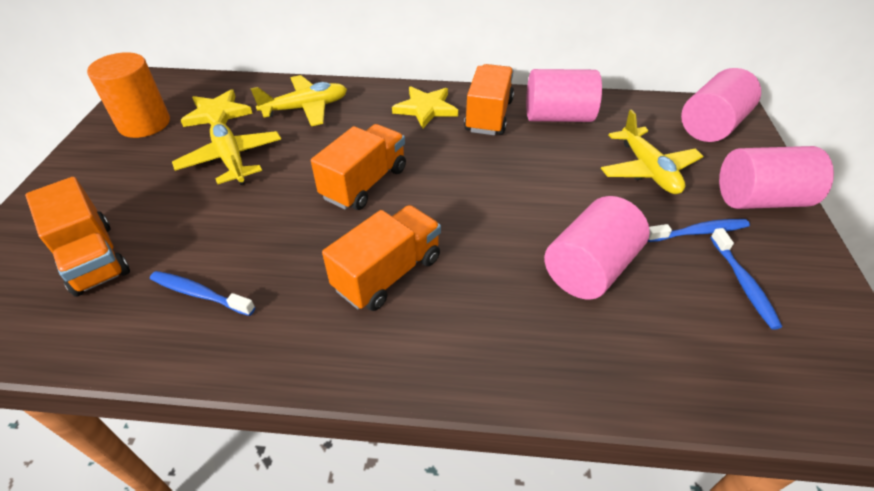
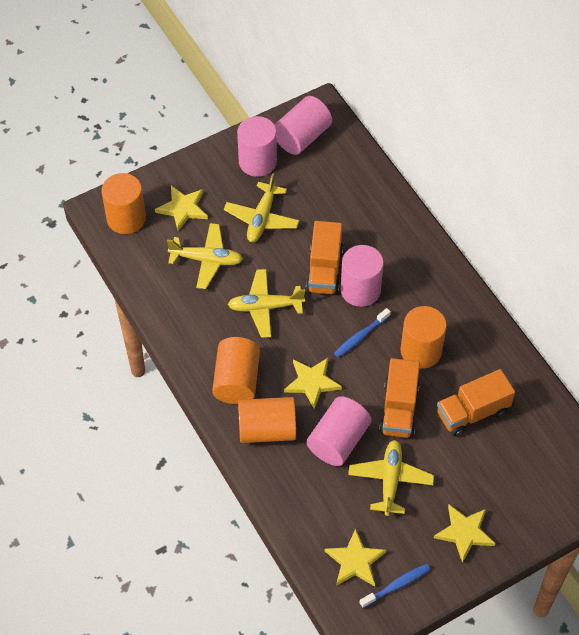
blue toothbrush: 3 -> 2
orange cylinder: 1 -> 4
orange truck: 4 -> 3
yellow plane: 3 -> 4
yellow star: 2 -> 4

